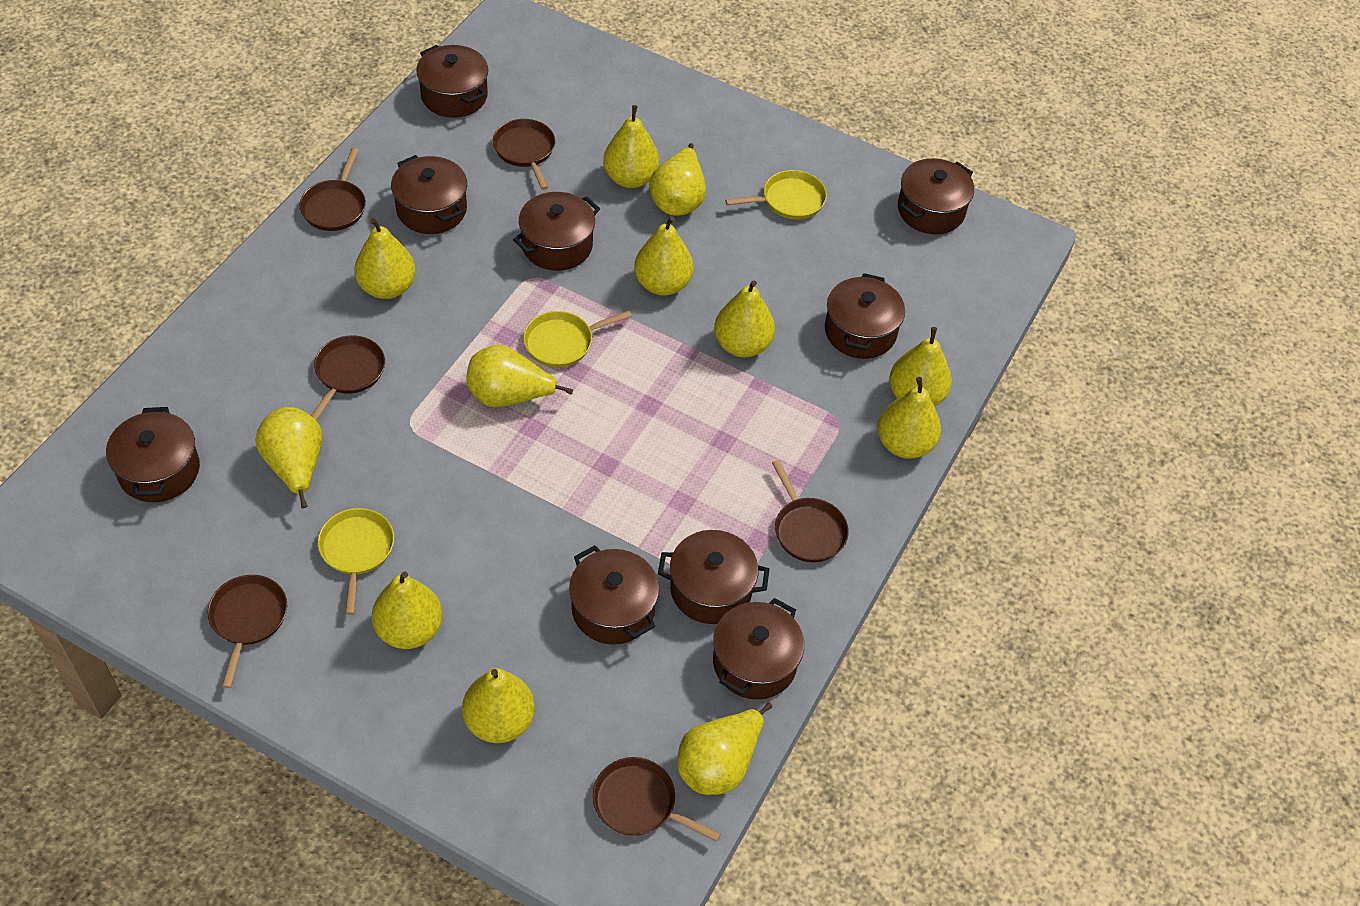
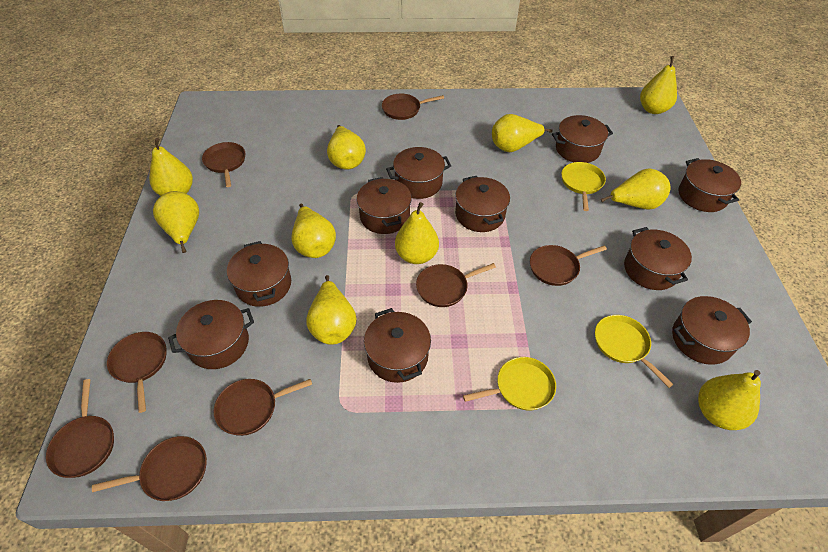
brown pan: 6 -> 8
brown pot: 9 -> 10
yellow pear: 12 -> 10

